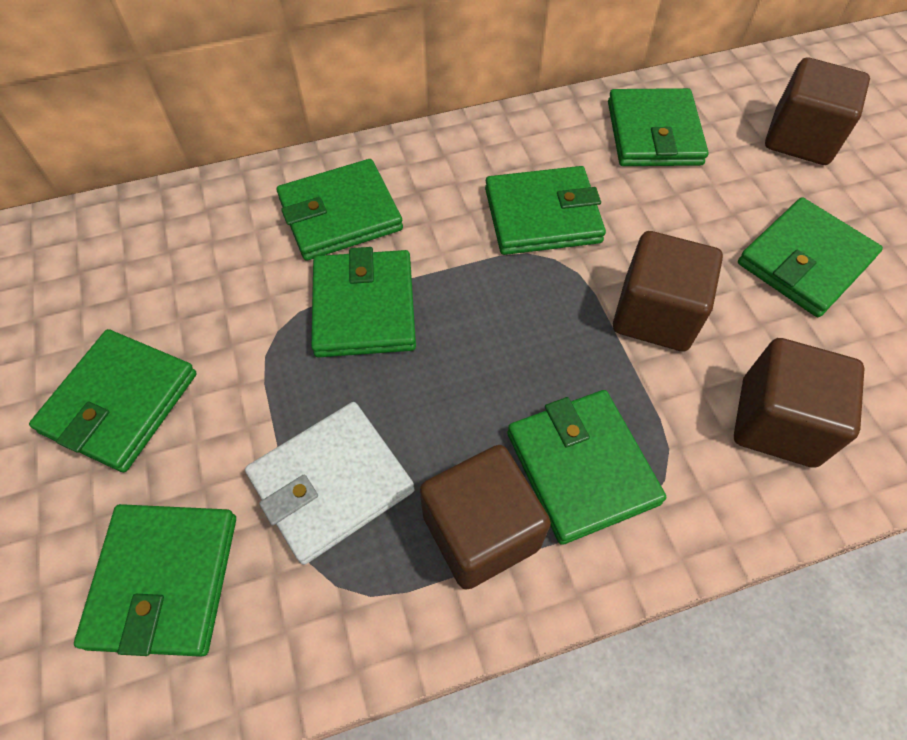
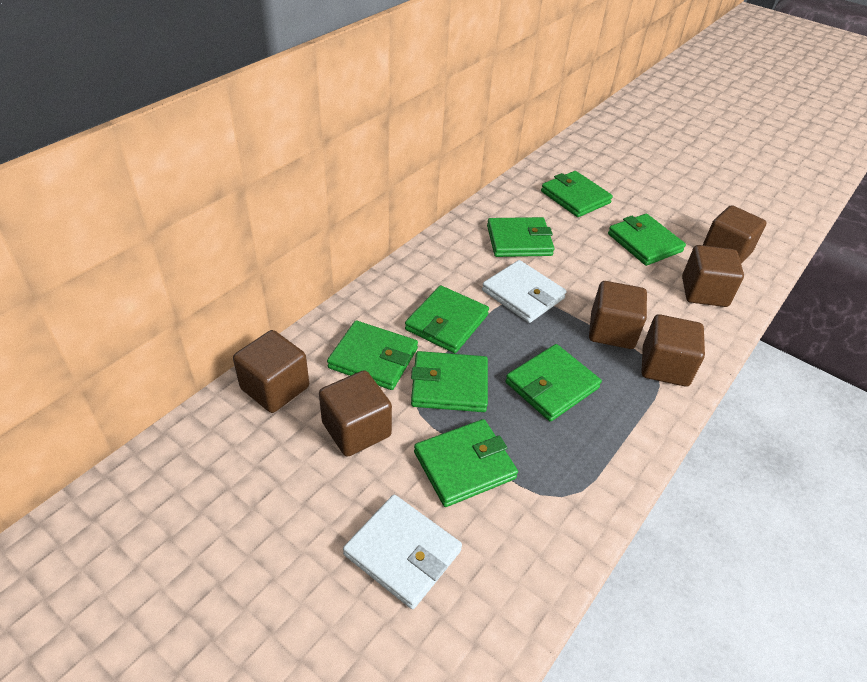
brown cube: 4 -> 6
white wallet: 1 -> 2

